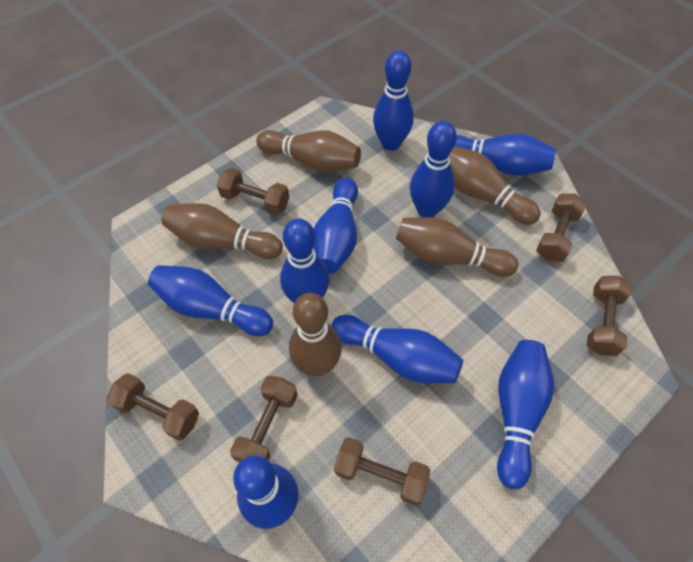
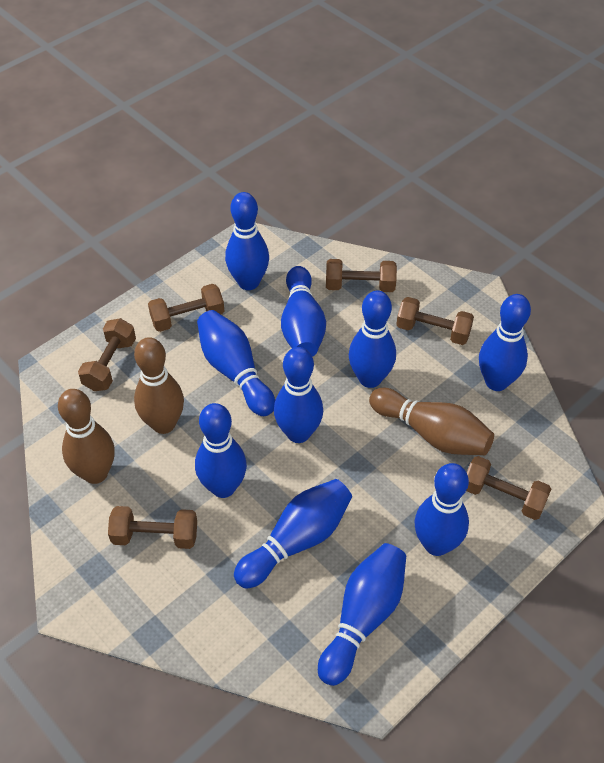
blue bowling pin: 9 -> 10
brown bowling pin: 5 -> 3

